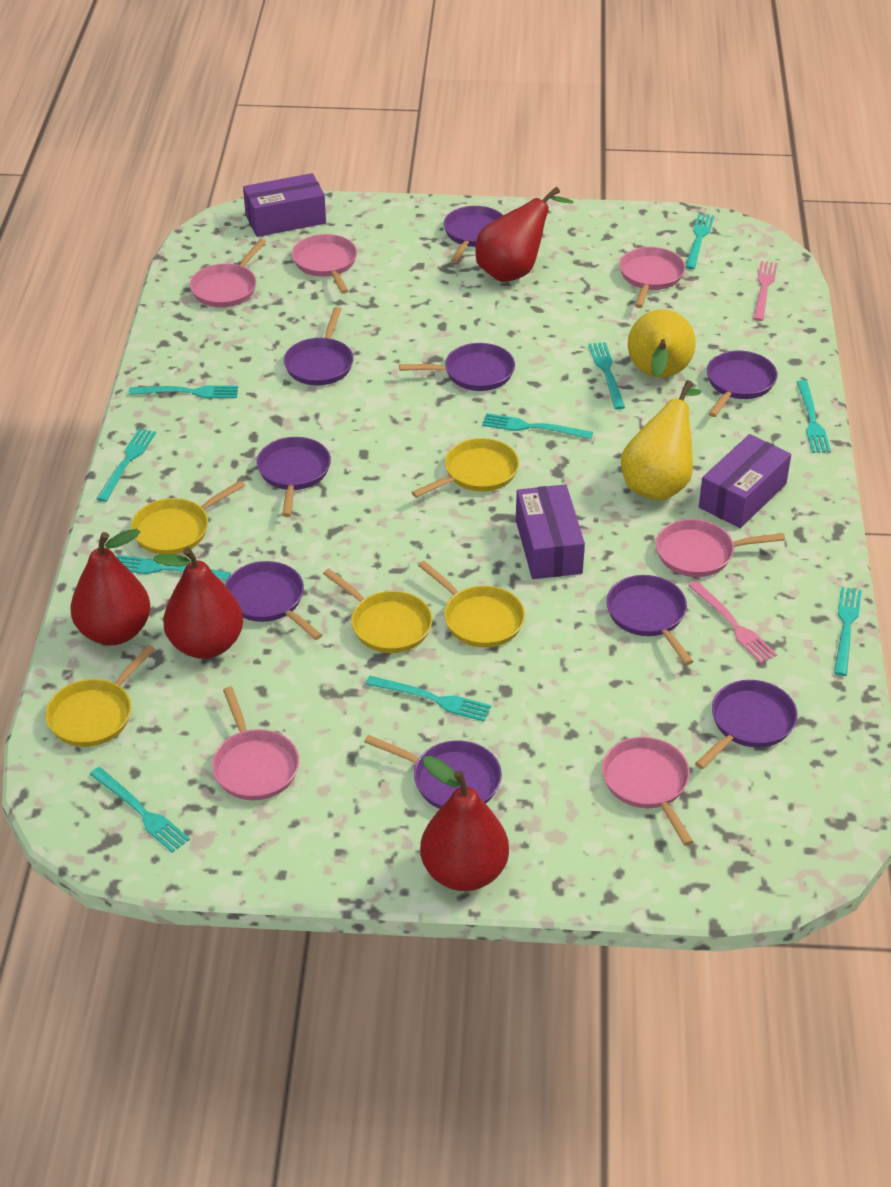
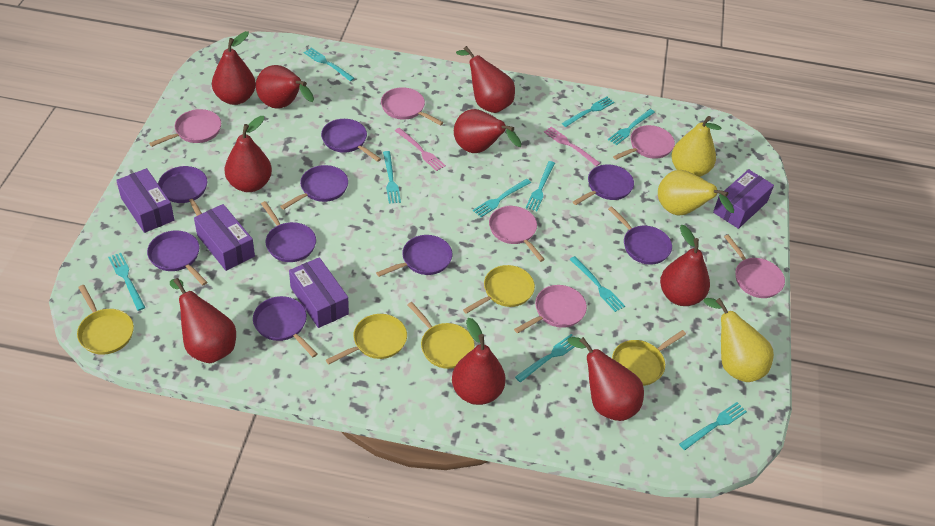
purple box: 3 -> 4
red pear: 4 -> 9
yellow pear: 2 -> 3

